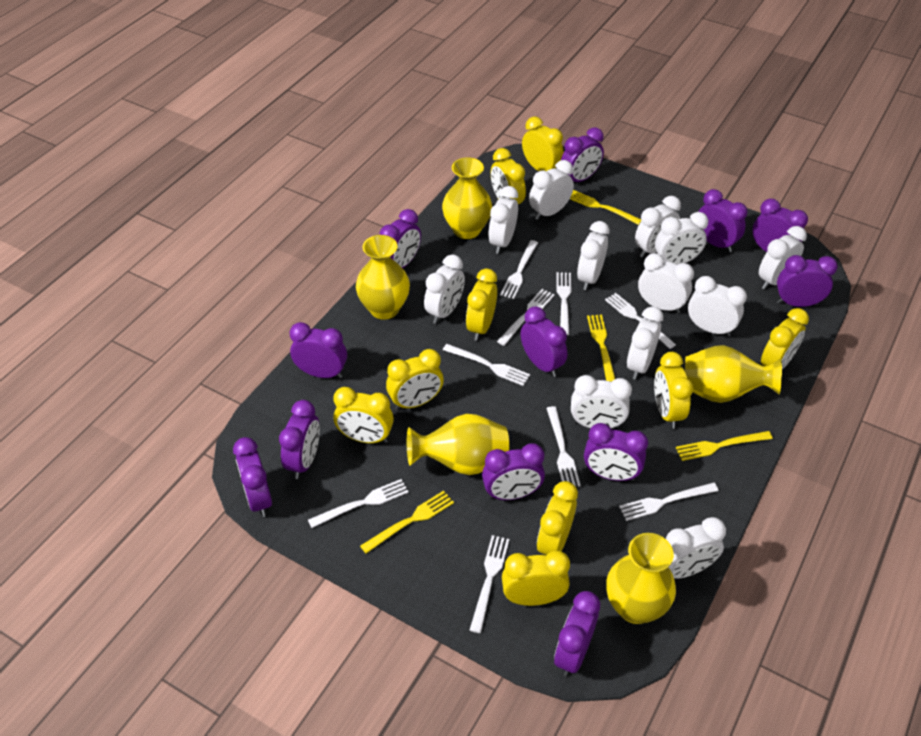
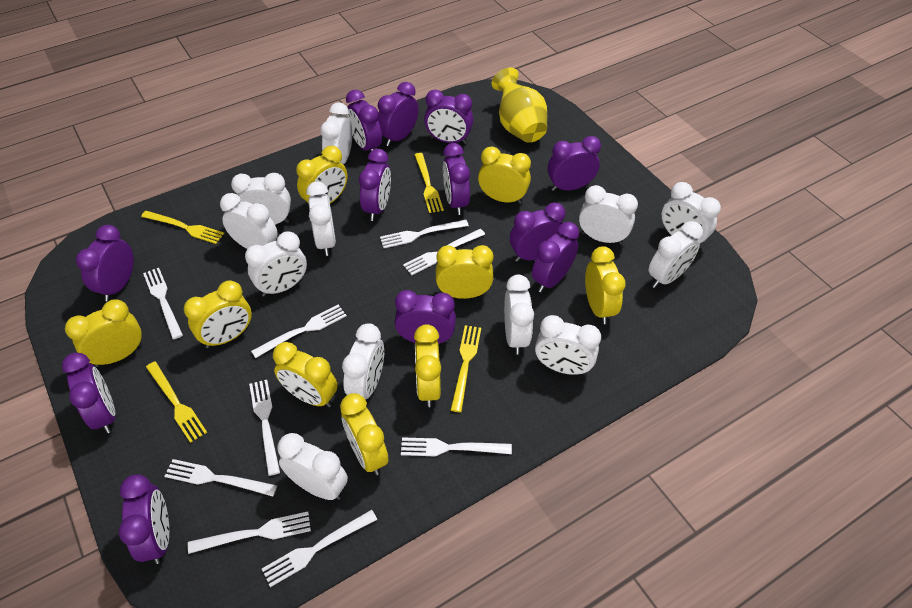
yellow vase: 5 -> 1

